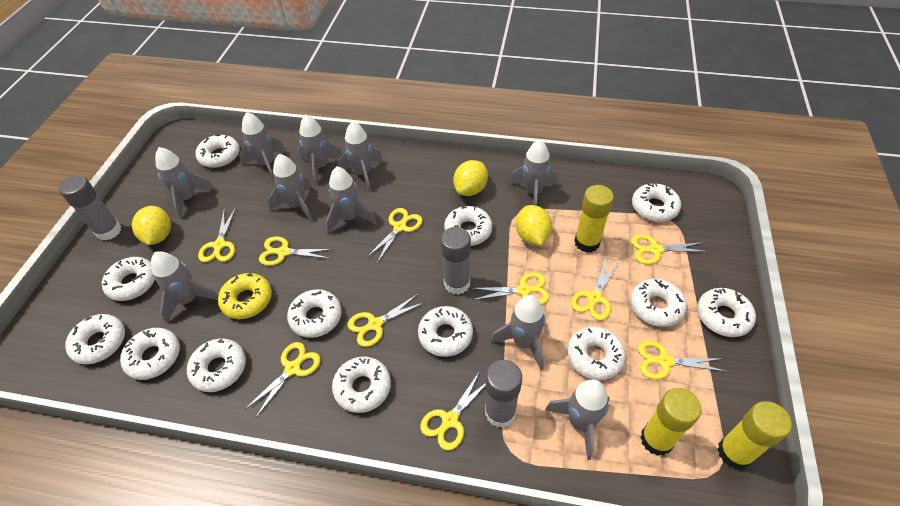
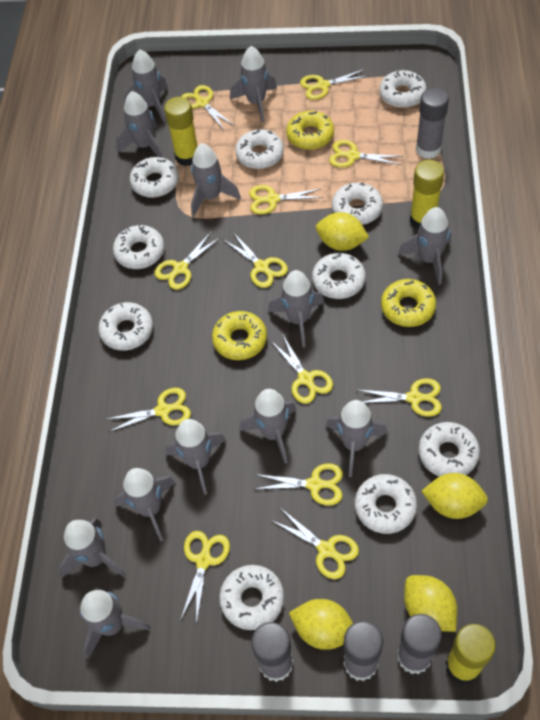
grey glue stick: 3 -> 4
grey rocket: 10 -> 12
white donut: 13 -> 10
yellow donut: 1 -> 3
yellow lemon: 3 -> 4
yellow scissors: 10 -> 12

